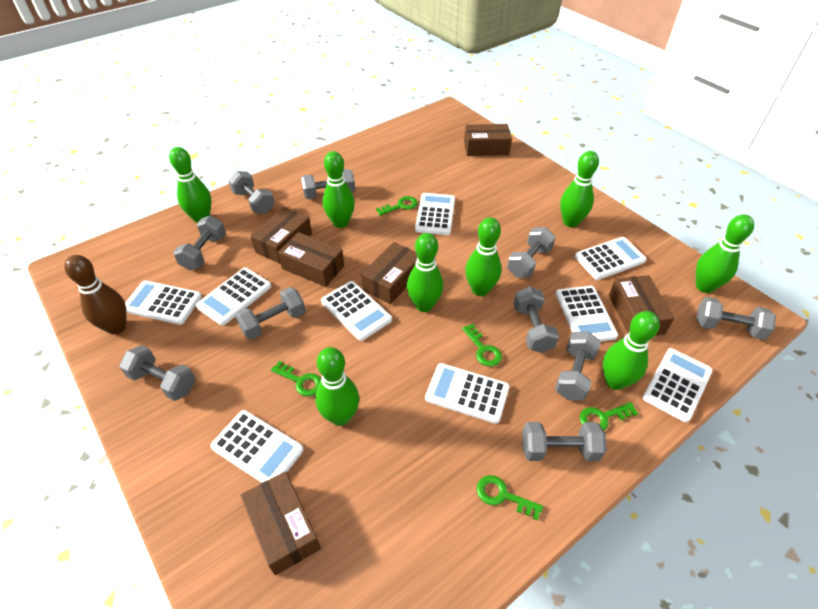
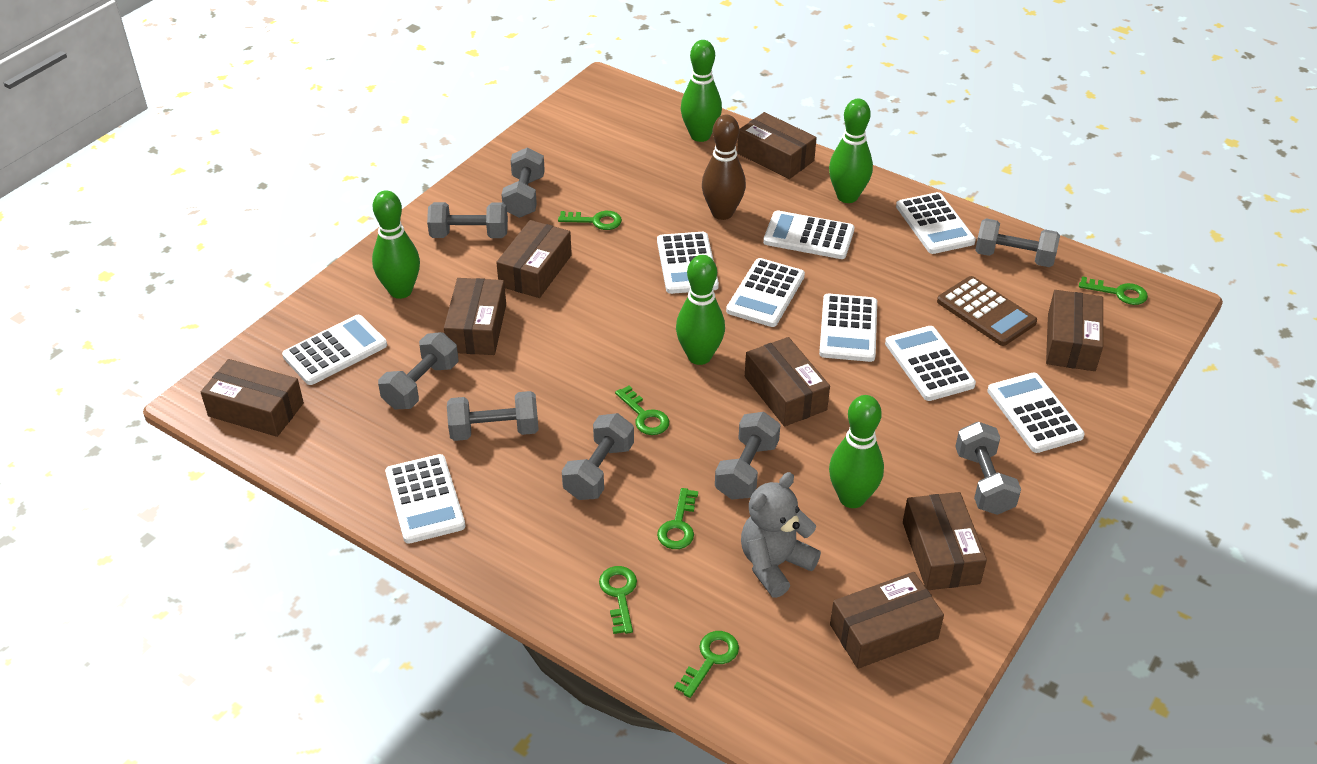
brown box: 6 -> 8
brown calculator: 0 -> 1
green bowling pin: 8 -> 5
green key: 5 -> 6
grey dumbbell: 10 -> 8
grey teddy bear: 0 -> 1

